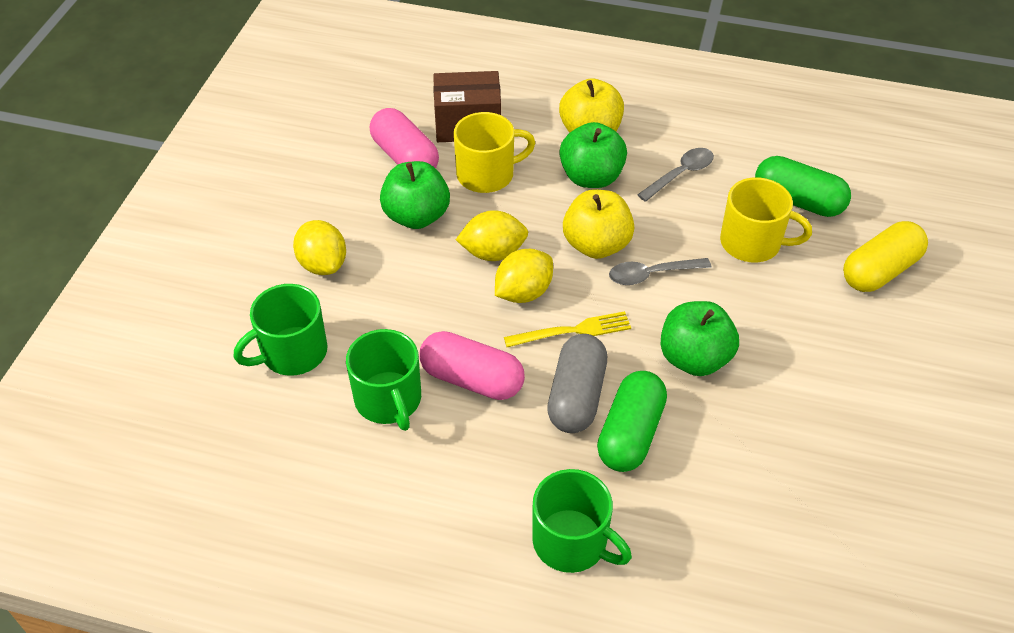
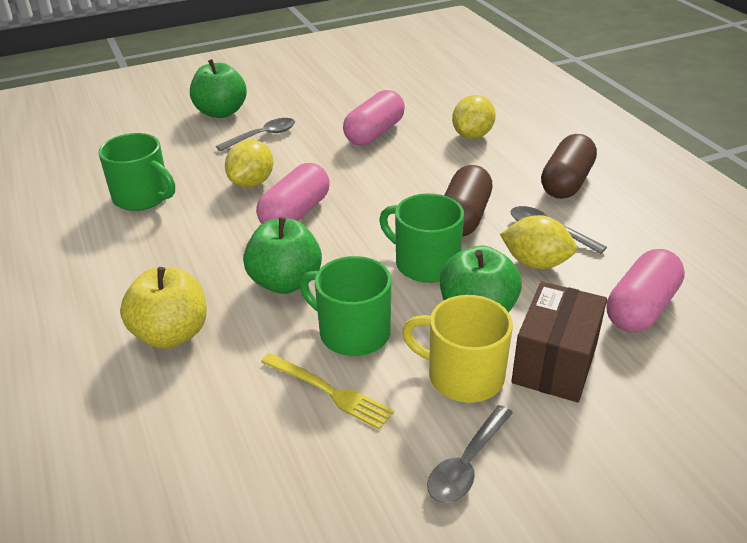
brown capsule: 0 -> 2
green capsule: 2 -> 0
grey capsule: 1 -> 0
grey spoon: 2 -> 3
pink capsule: 2 -> 3
yellow apple: 2 -> 1
yellow capsule: 1 -> 0
yellow mug: 2 -> 1

